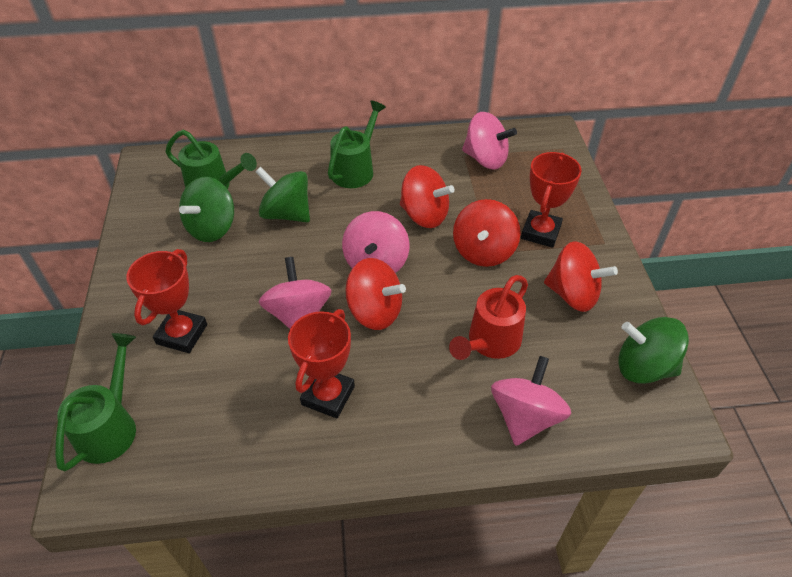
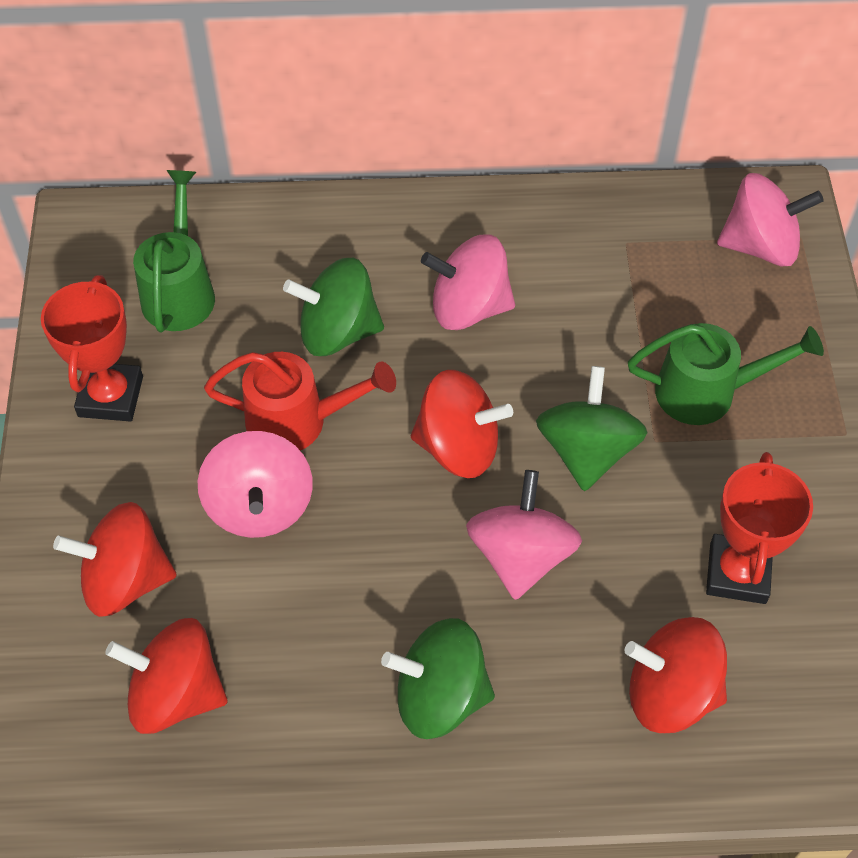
green watering can: 3 -> 2
red trophy: 3 -> 2

